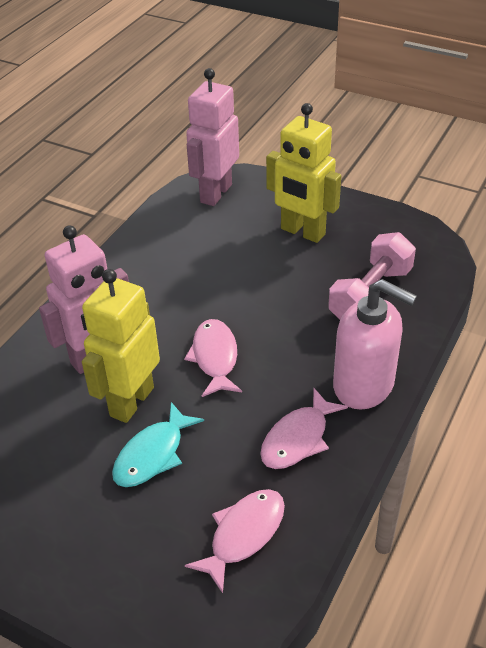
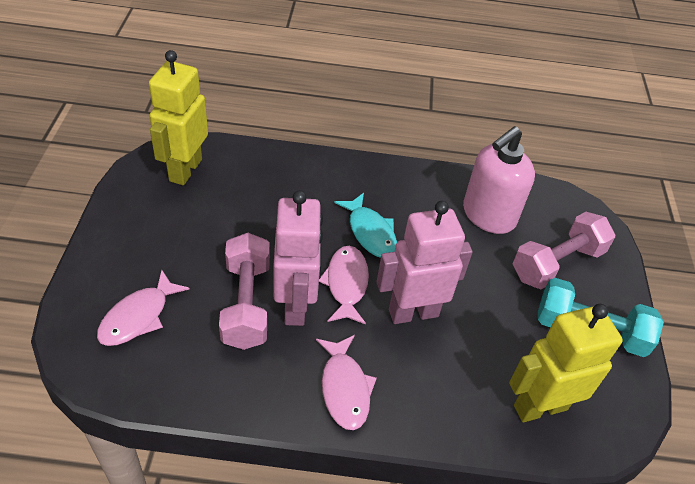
pink dumbbell: 1 -> 2
turquoise dumbbell: 0 -> 1

